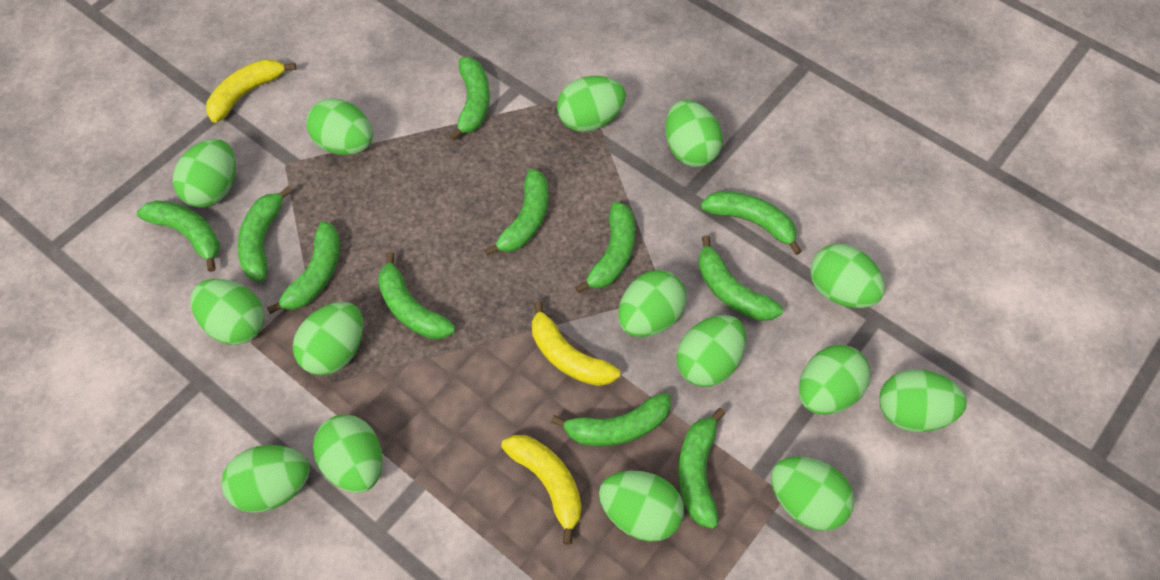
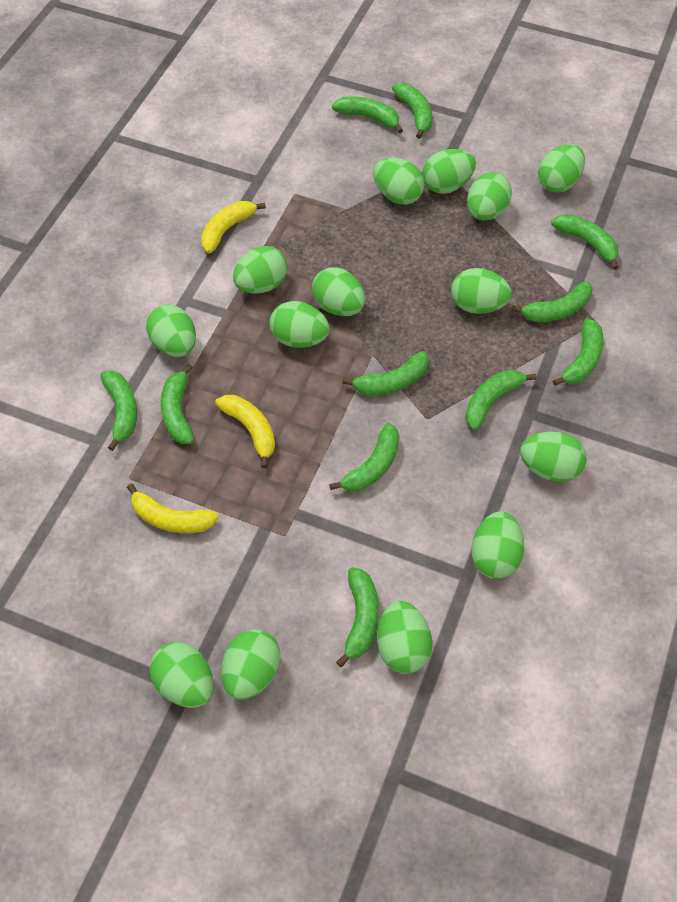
green egg: 15 -> 14

